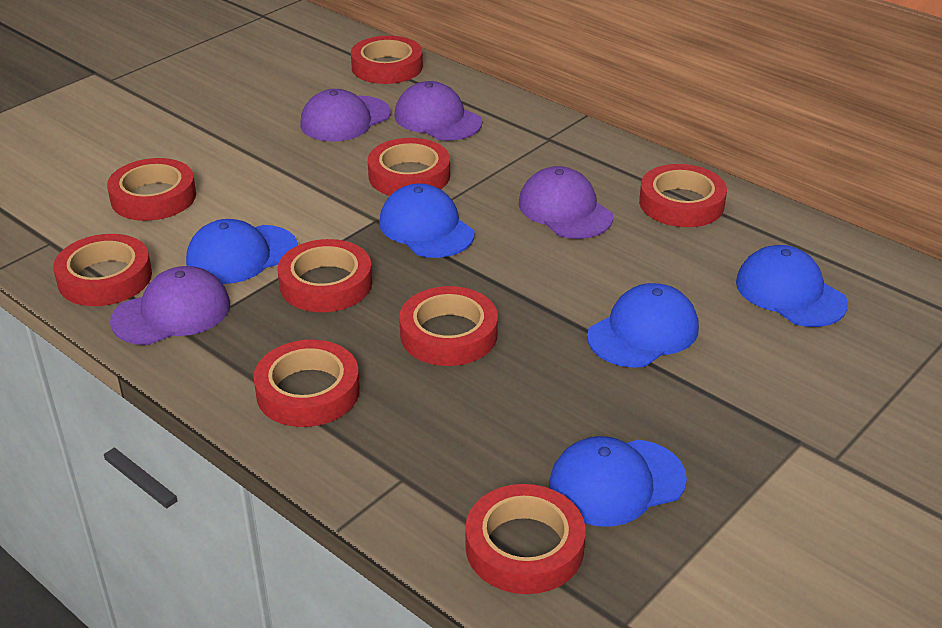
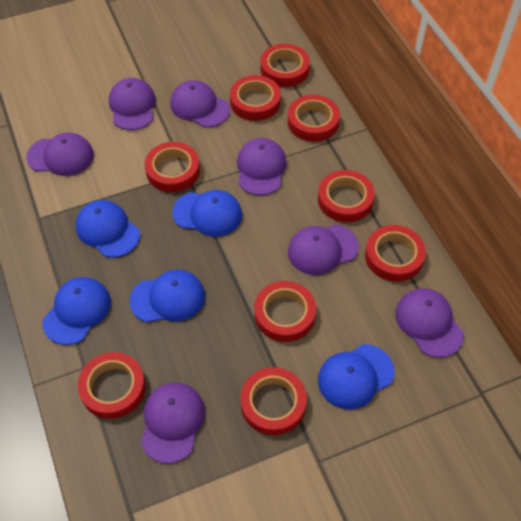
purple cap: 4 -> 7

